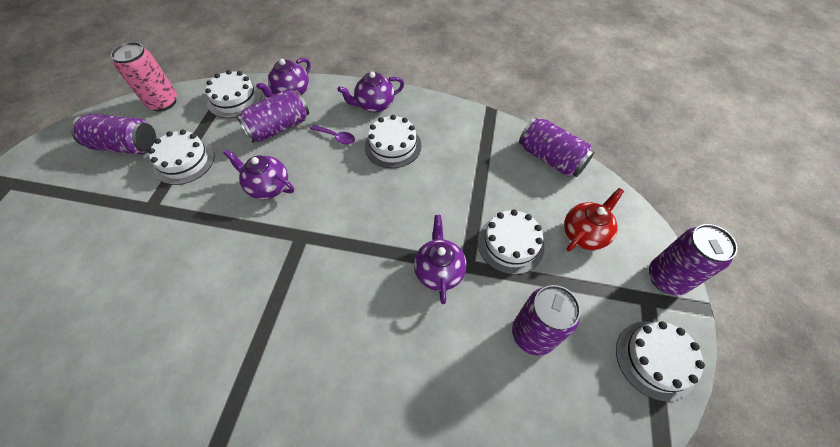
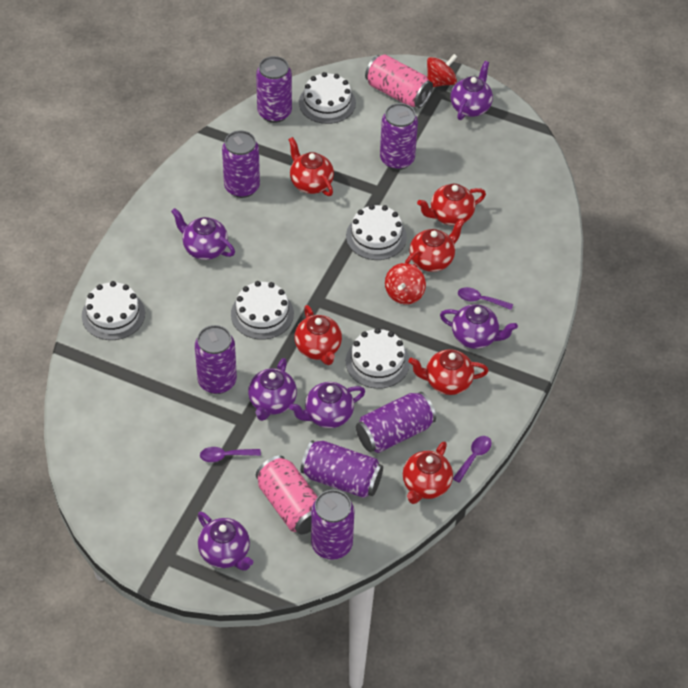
pink can: 1 -> 2
purple can: 5 -> 7
purple spoon: 1 -> 3
purple teapot: 4 -> 6
red spinning top: 0 -> 2
red teapot: 1 -> 6

